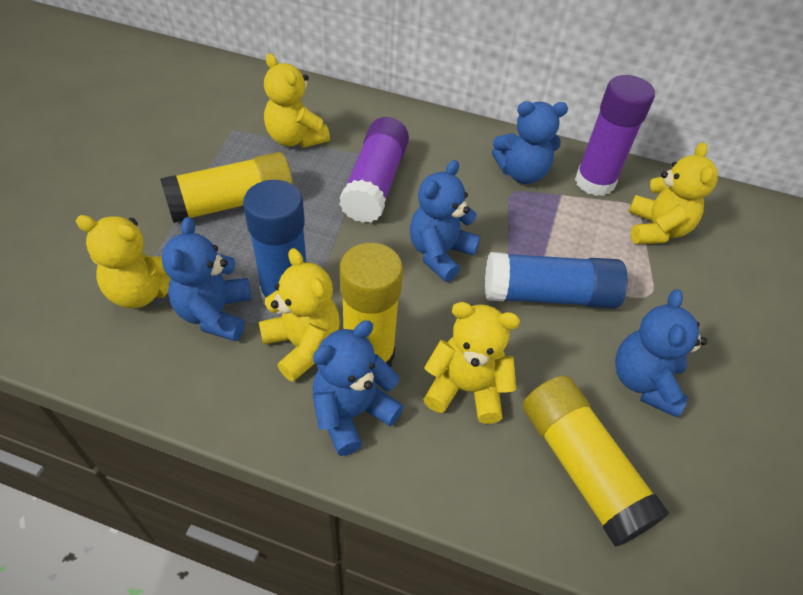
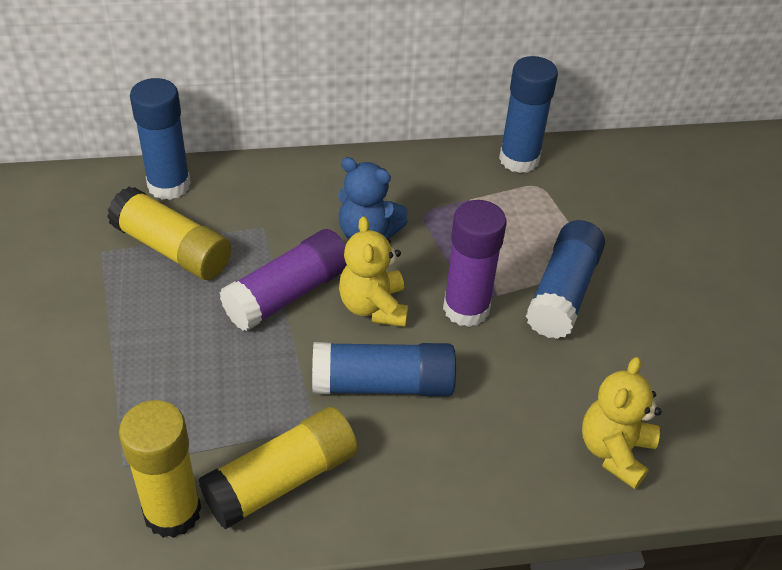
blue glue stick: 2 -> 4
blue teddy bear: 5 -> 1
yellow teddy bear: 5 -> 2

